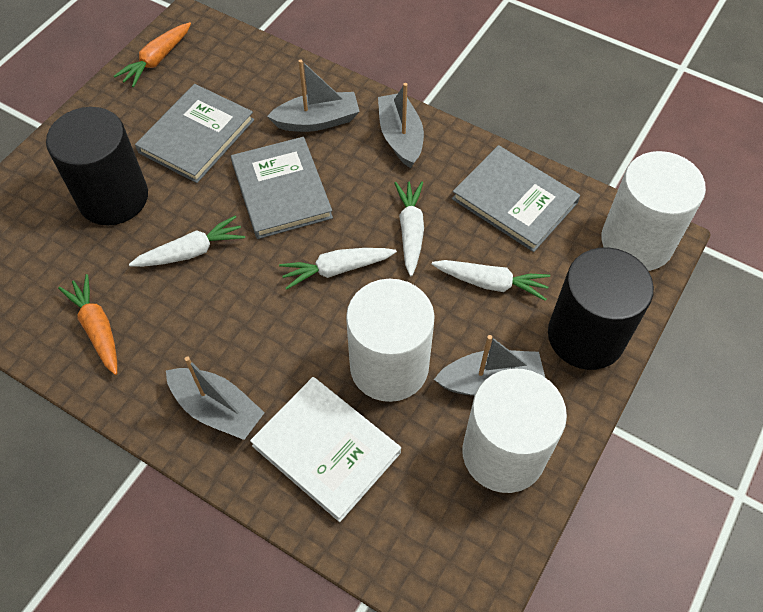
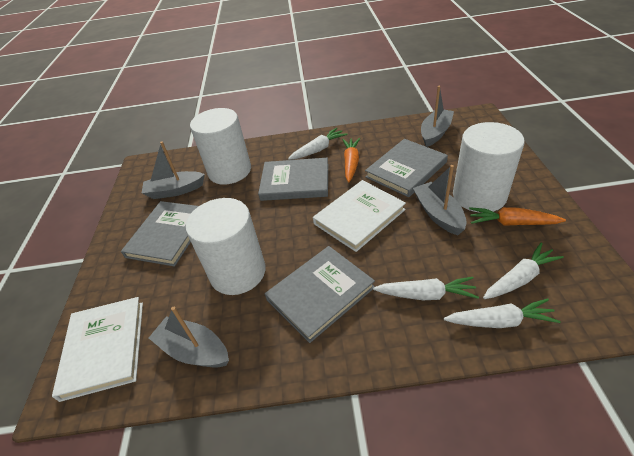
black cylinder: 2 -> 0
grey book: 3 -> 4
white book: 1 -> 2

